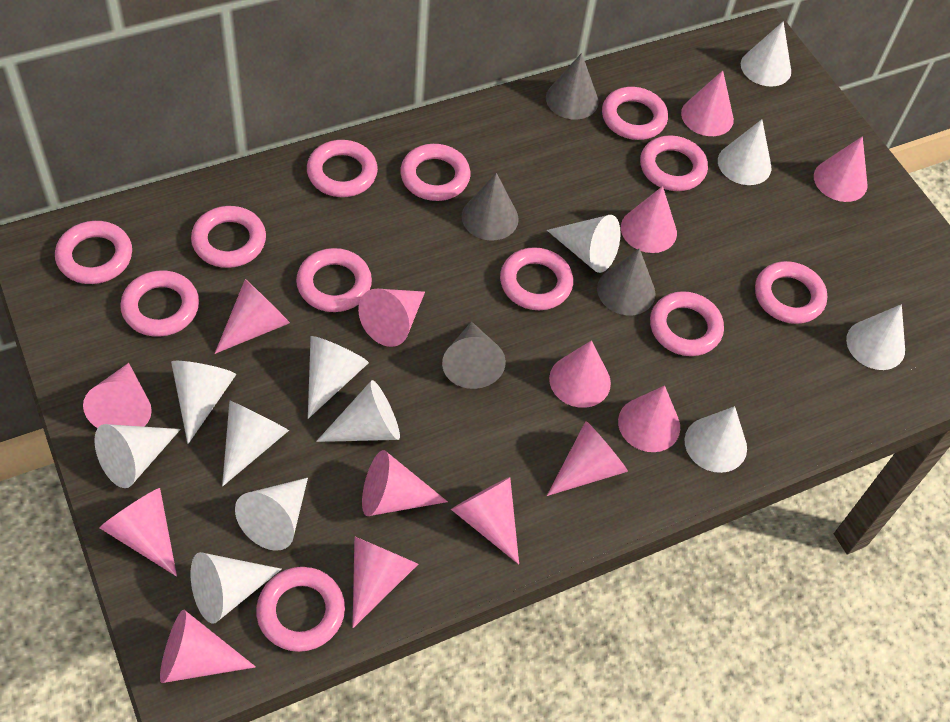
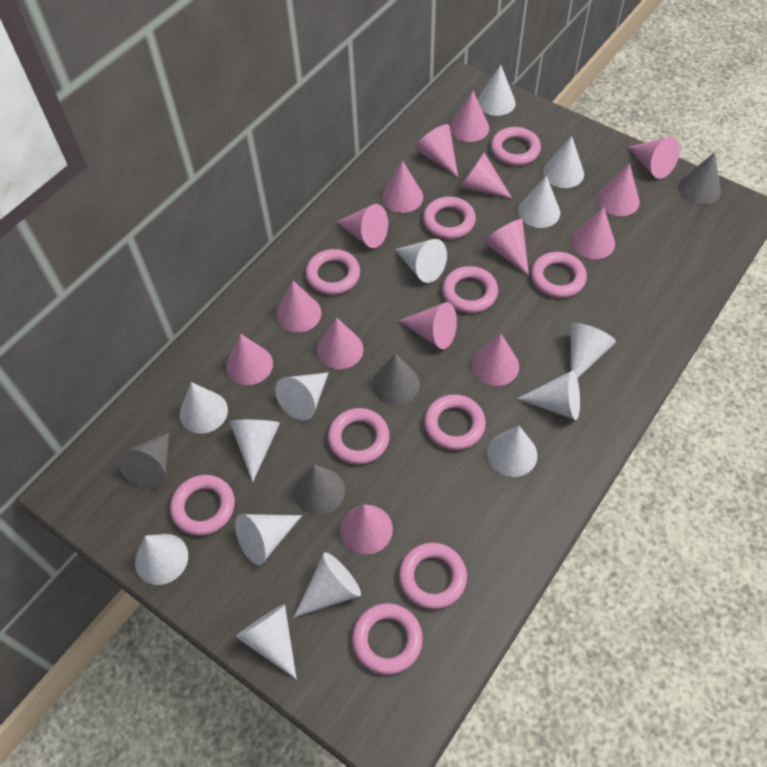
pink cone: 14 -> 15
pink ring: 12 -> 10
white cone: 12 -> 14

